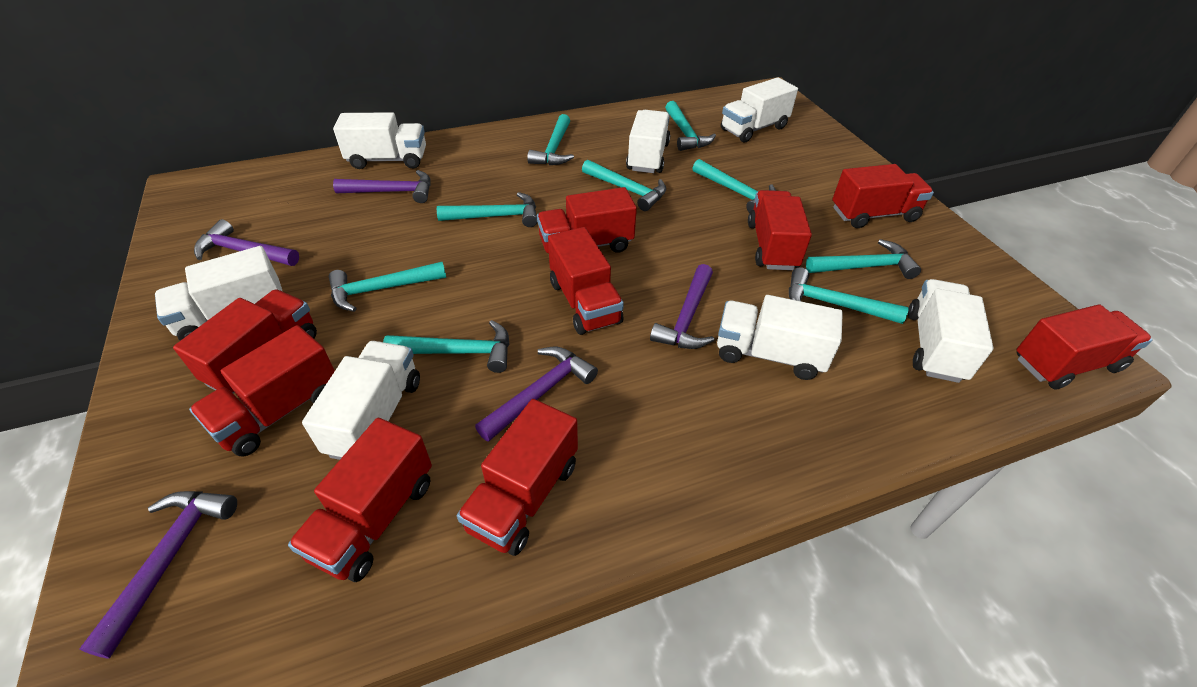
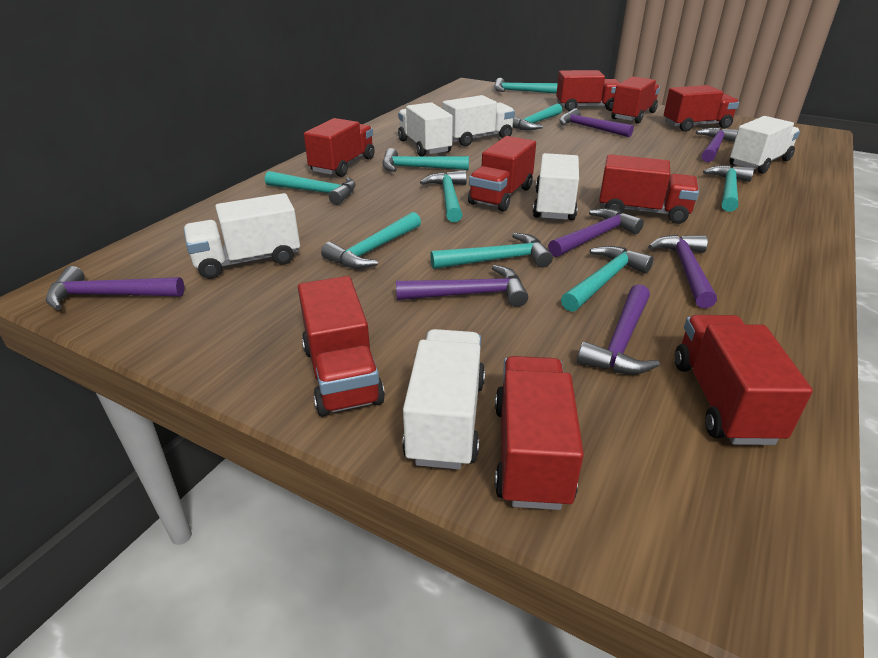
purple hammer: 5 -> 7
white truck: 7 -> 6

